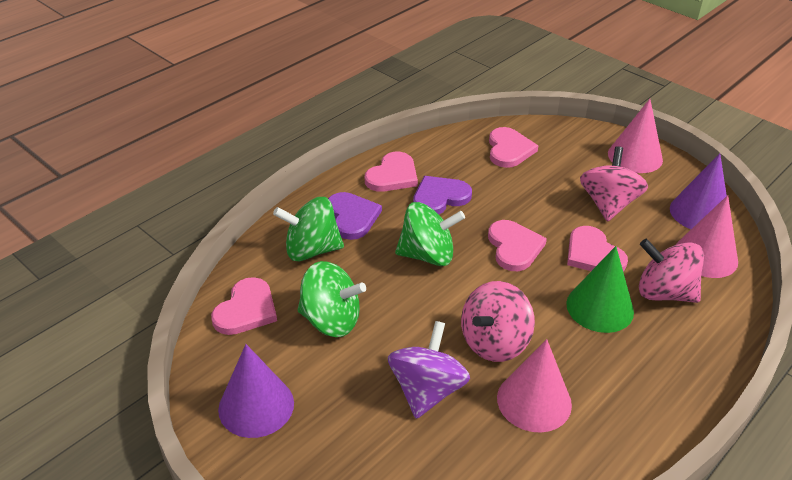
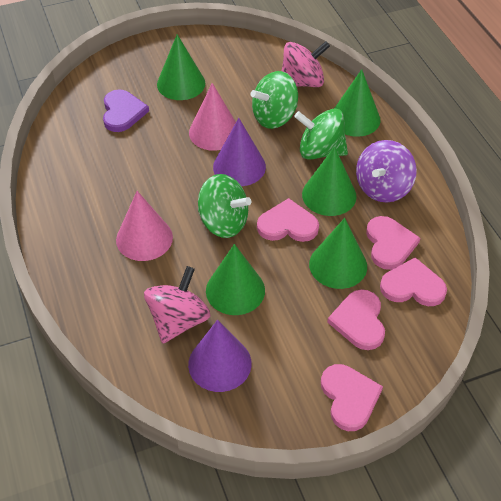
green cone: 1 -> 5
pink cone: 3 -> 2
pink spinning top: 3 -> 2
purple heart: 2 -> 1

